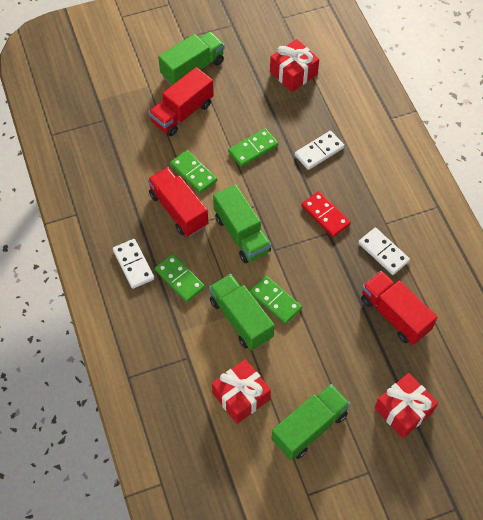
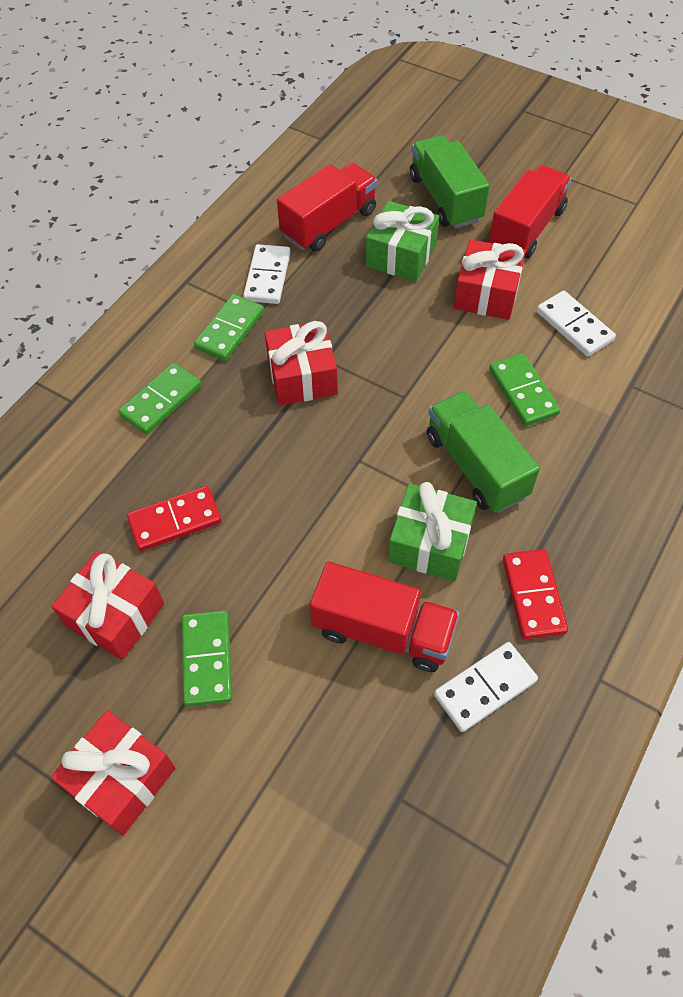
green gift: 0 -> 2
green truck: 4 -> 2
red domino: 1 -> 2
red gift: 3 -> 4

